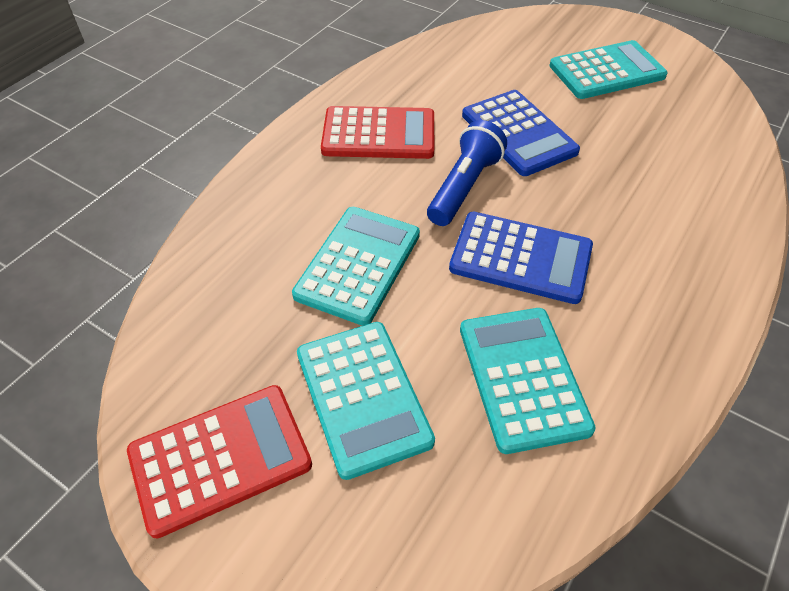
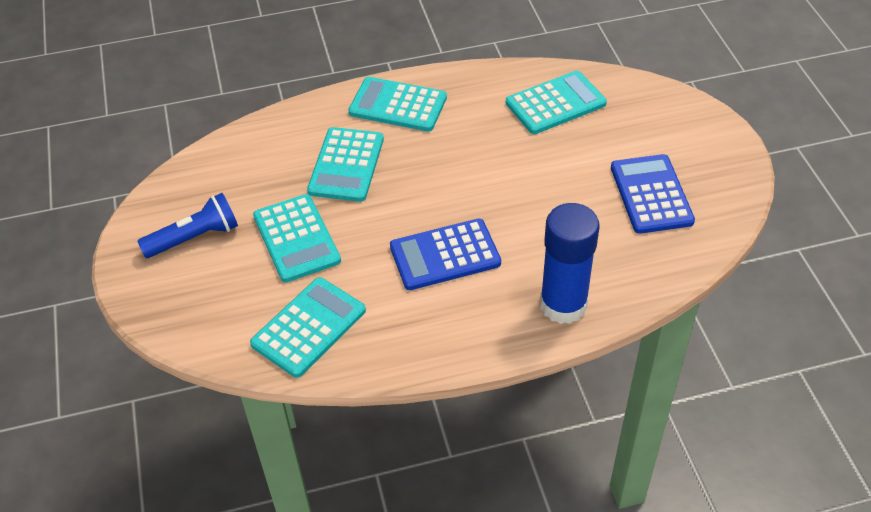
blue glue stick: 0 -> 1
red calculator: 2 -> 0
turquoise calculator: 4 -> 5

